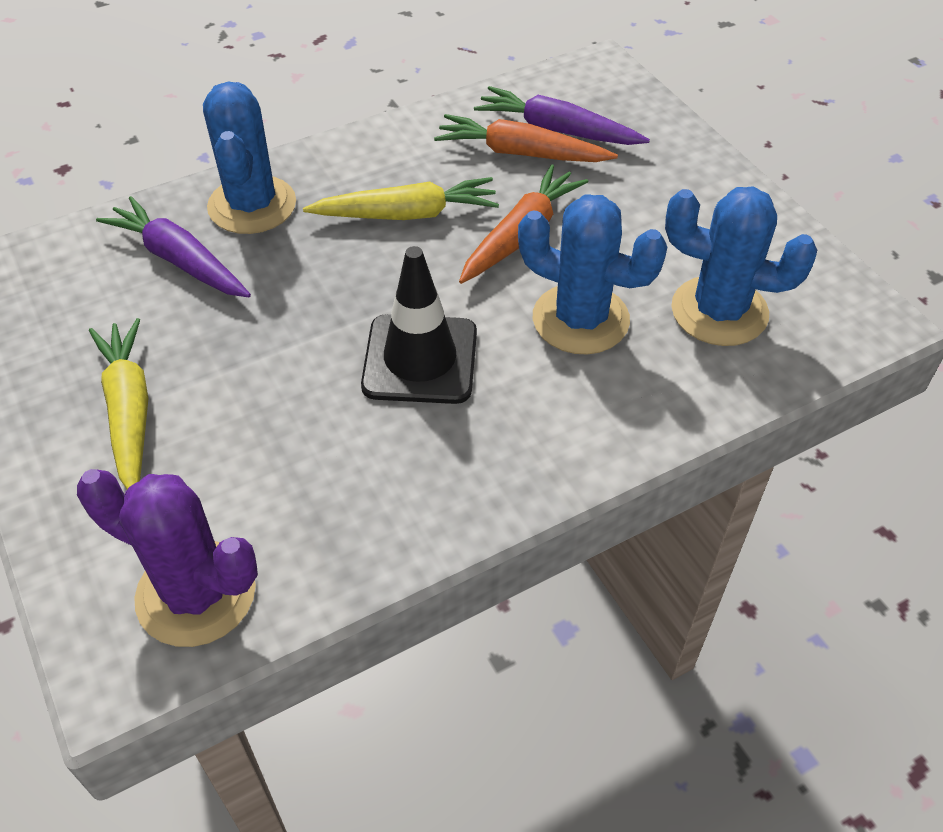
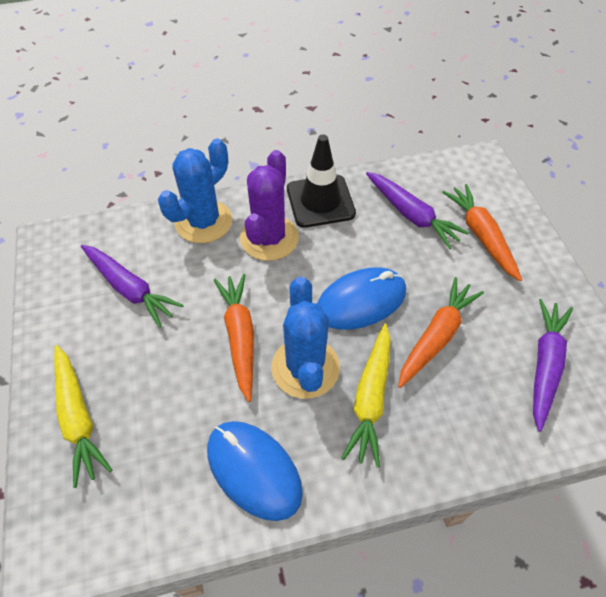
blue cactus: 3 -> 2
blue mouse: 0 -> 2
orange carrot: 2 -> 3
purple carrot: 2 -> 3

